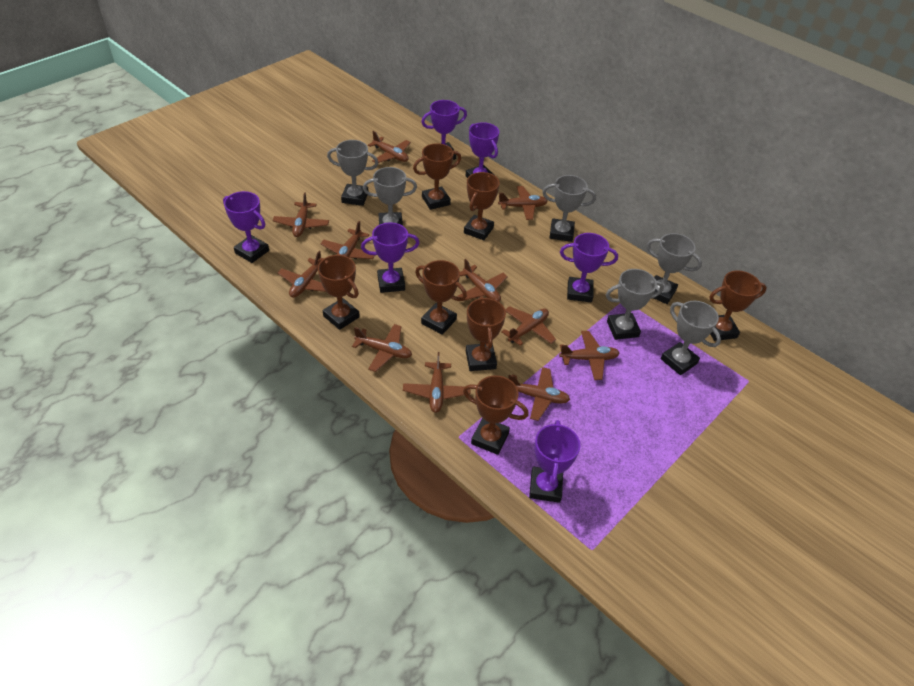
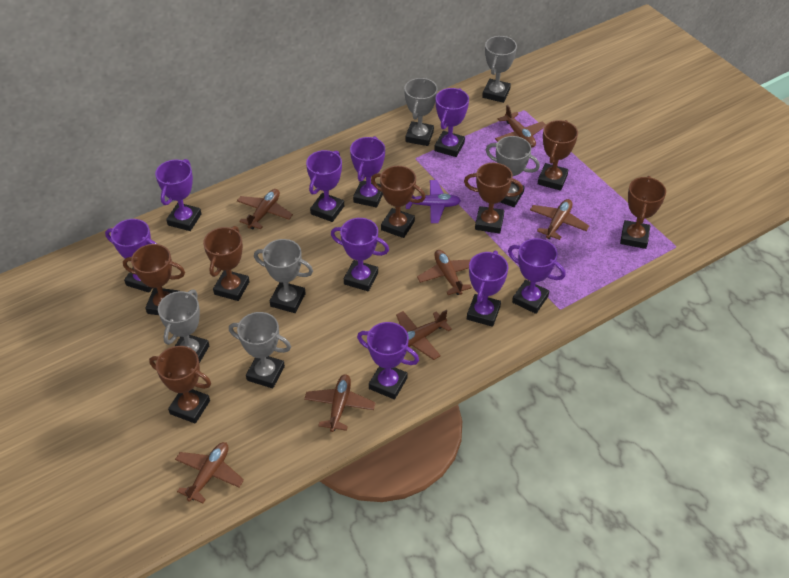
brown plane: 11 -> 7
purple plane: 0 -> 1
purple trophy: 6 -> 9

